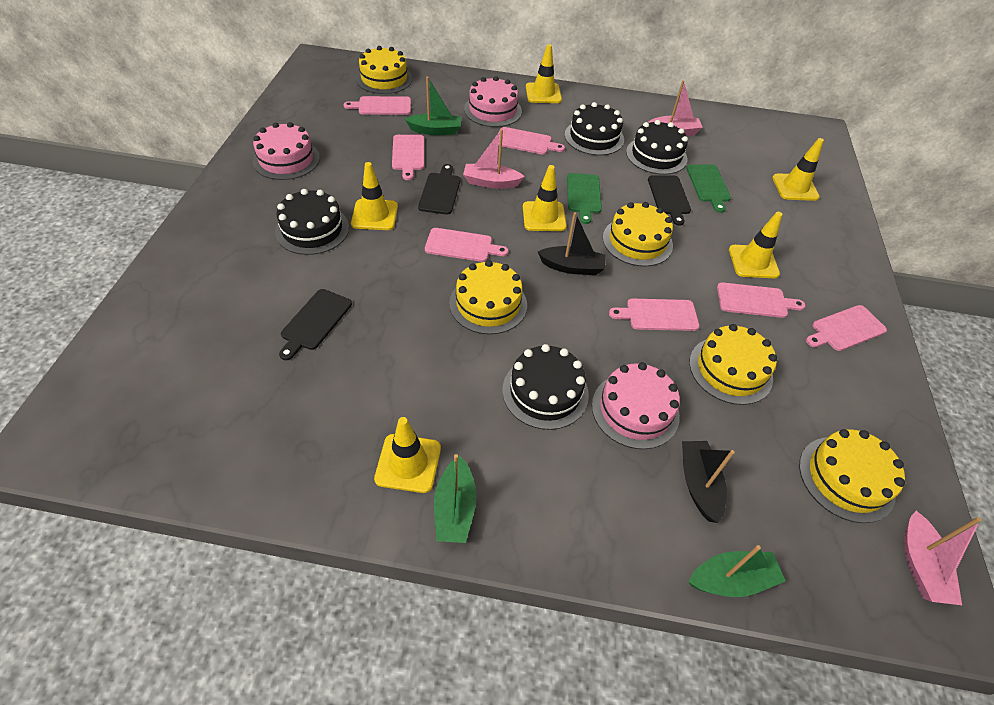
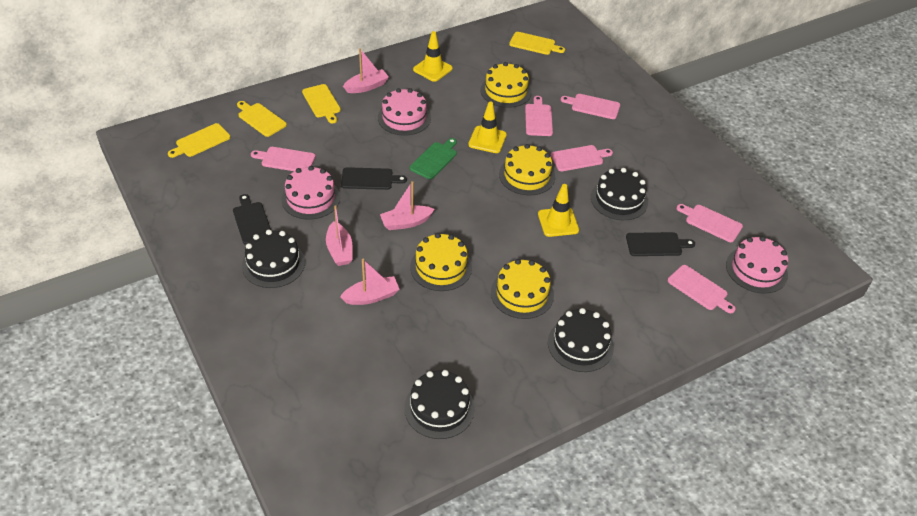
black boat: 2 -> 0
green boat: 3 -> 0
green cutting board: 2 -> 1
pink boat: 3 -> 4
pink cutting board: 7 -> 6
yellow cake: 5 -> 4
yellow cutting board: 0 -> 4
yellow traffic cone: 6 -> 3

